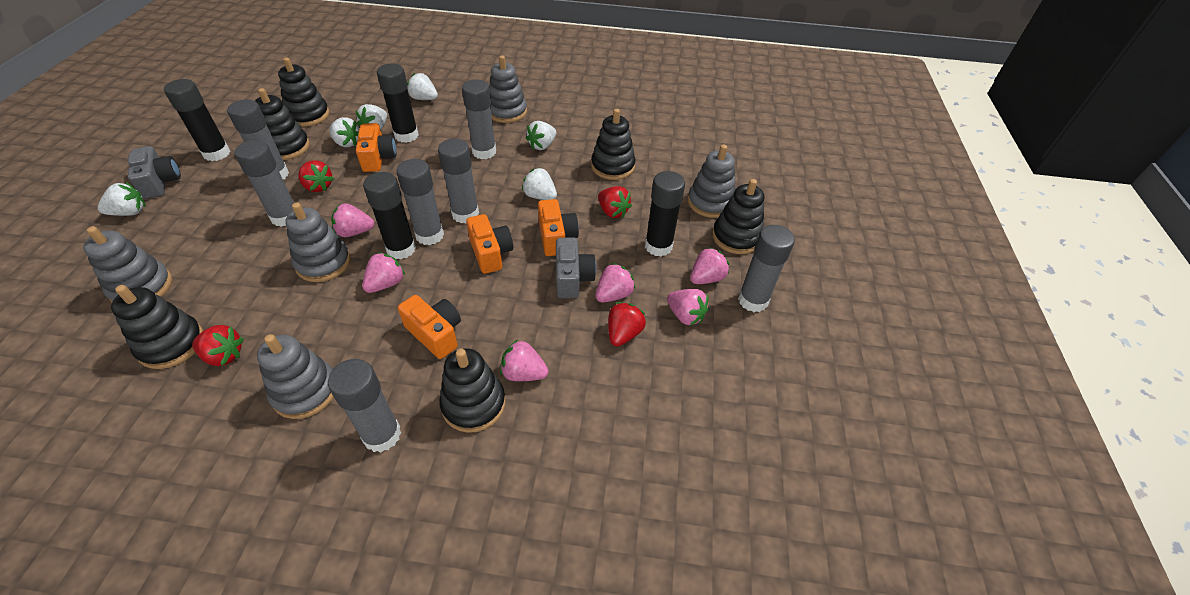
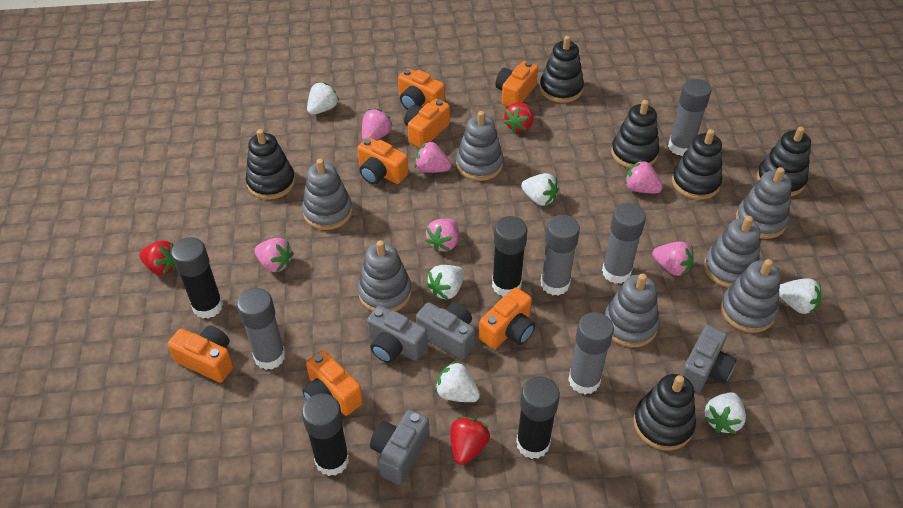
grey camera: 2 -> 4
grey glue stick: 7 -> 5
grey stacking toy: 5 -> 7
orange camera: 4 -> 7
red strawberry: 4 -> 3

